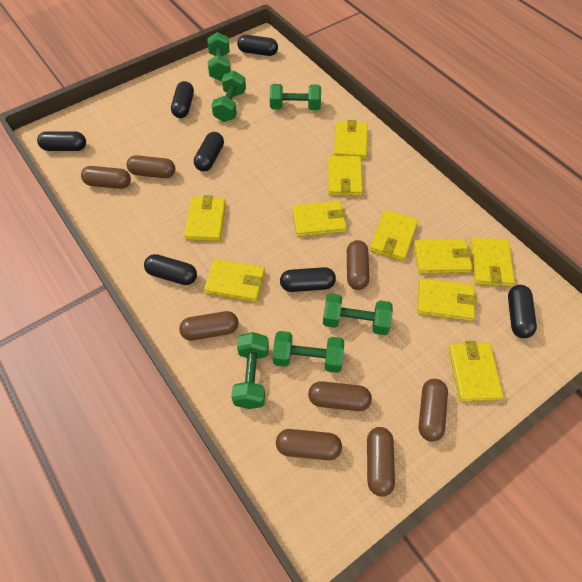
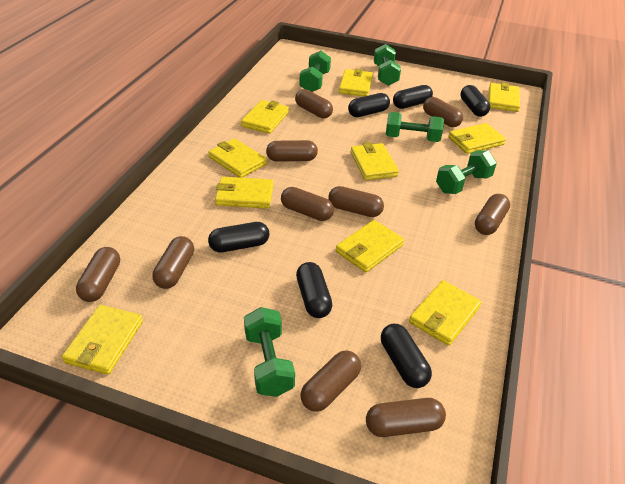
black capsule: 7 -> 6
brown capsule: 8 -> 10
green dumbbell: 6 -> 5

